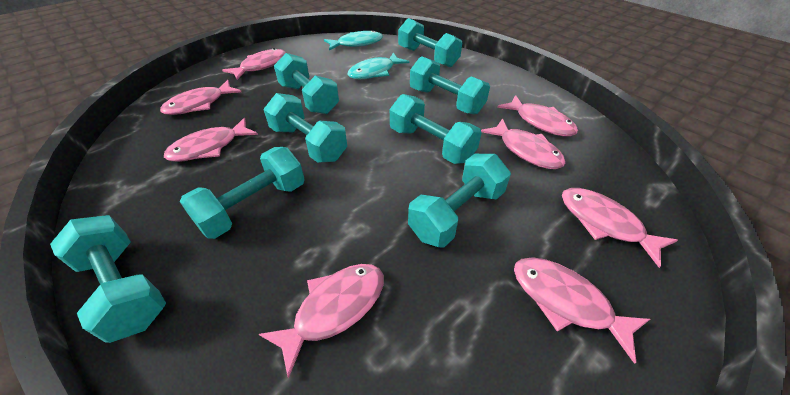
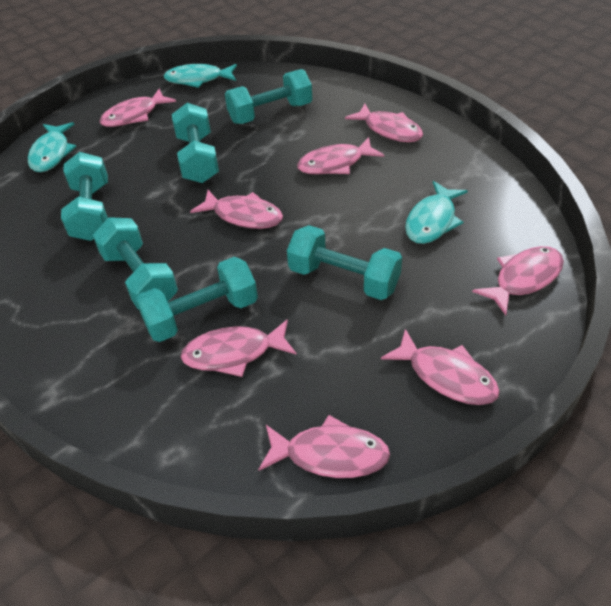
turquoise dumbbell: 8 -> 6
turquoise fish: 2 -> 3

